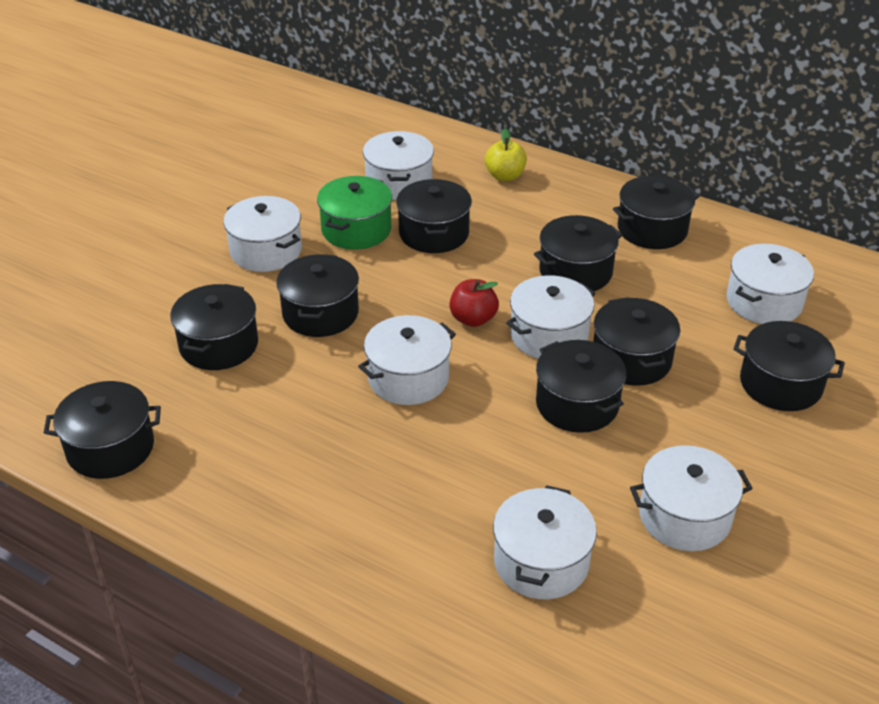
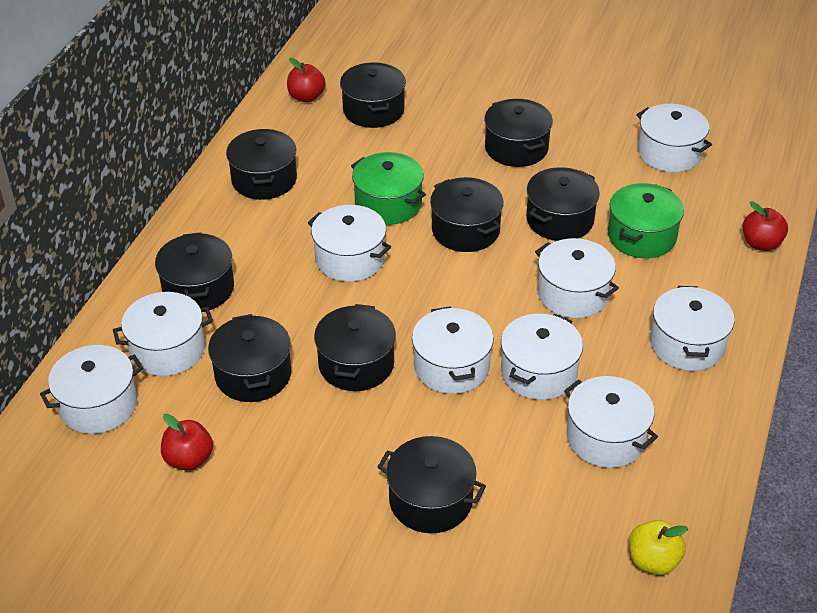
green pot: 1 -> 2
red apple: 1 -> 3
white pot: 7 -> 9

